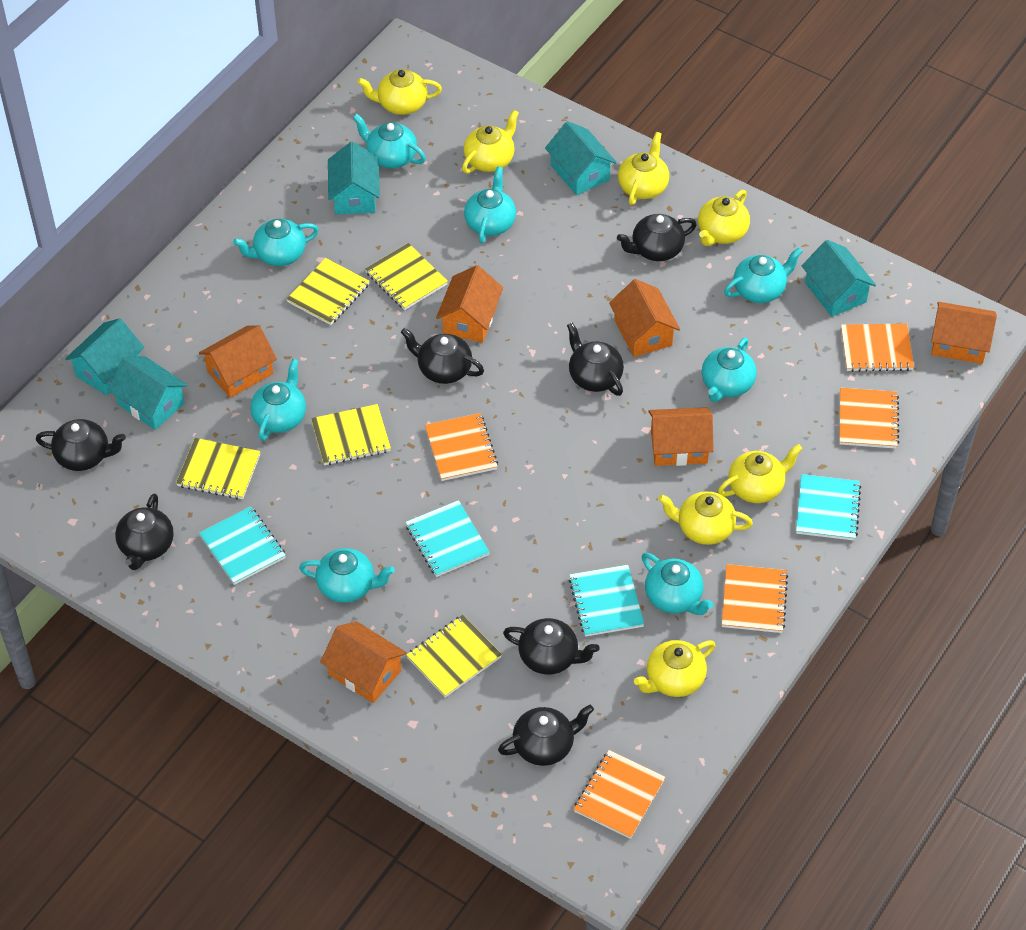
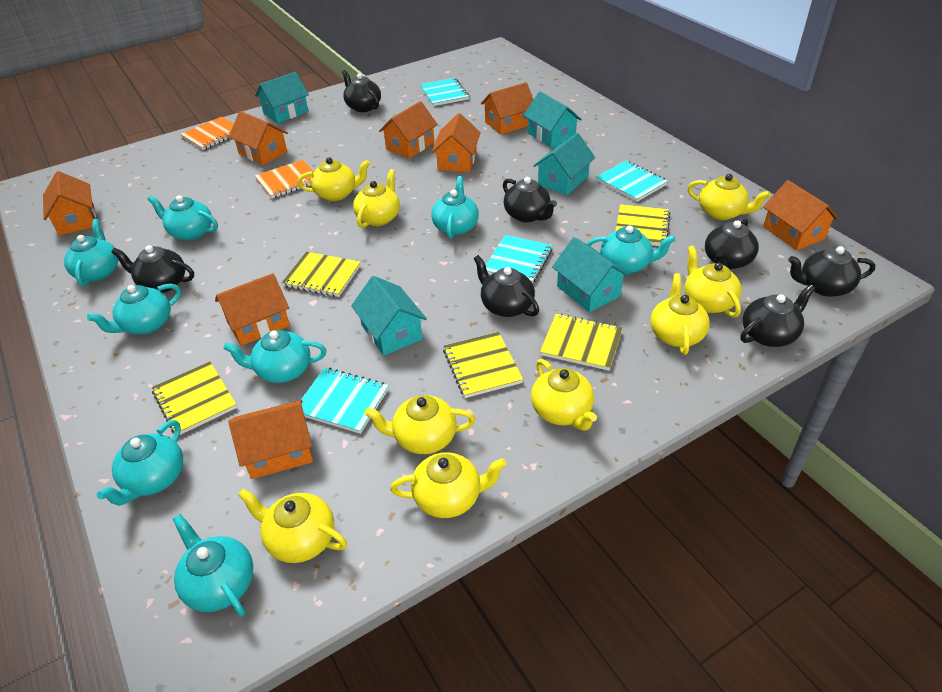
orange house: 6 -> 8
orange notebook: 5 -> 2
yellow teapot: 7 -> 9

